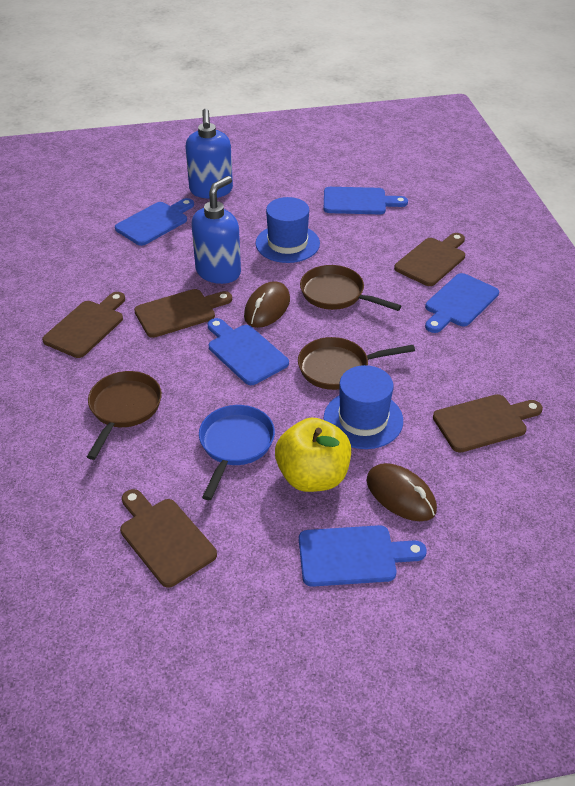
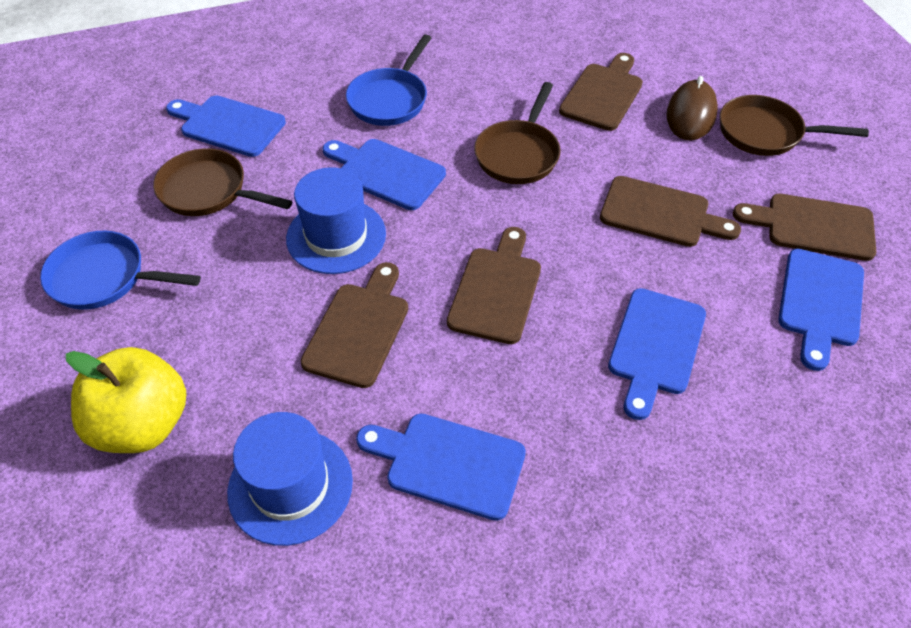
blue pan: 1 -> 2
blue soap dispenser: 2 -> 0
brown mouse: 2 -> 1

